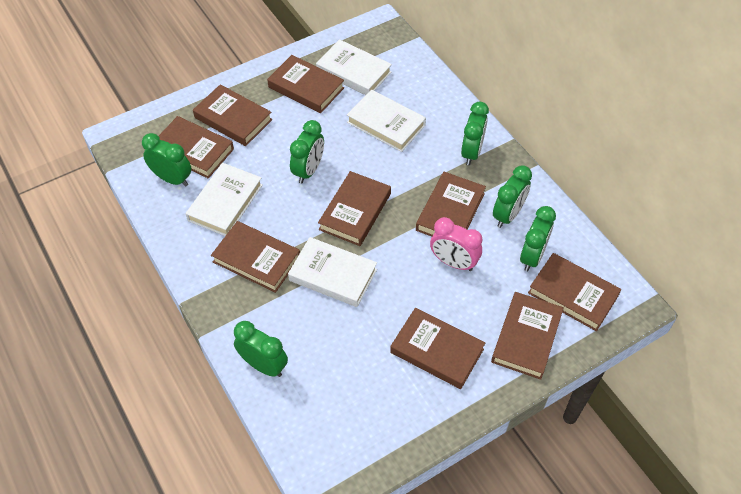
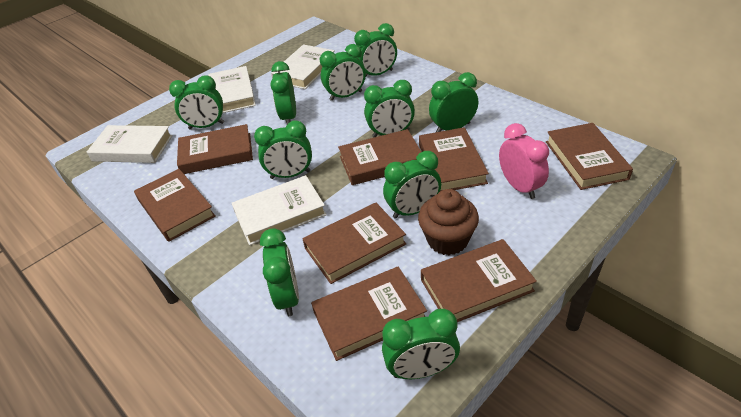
brown book: 9 -> 8
brown cupcake: 0 -> 1
green clock: 6 -> 10

